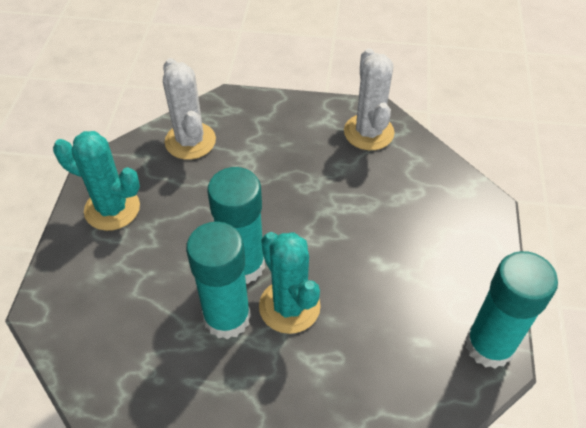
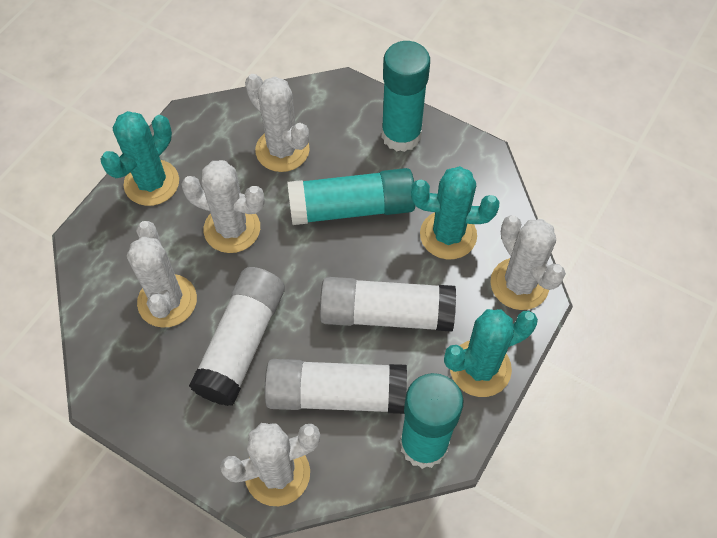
turquoise cactus: 2 -> 3
white cactus: 2 -> 5
white glue stick: 0 -> 3

